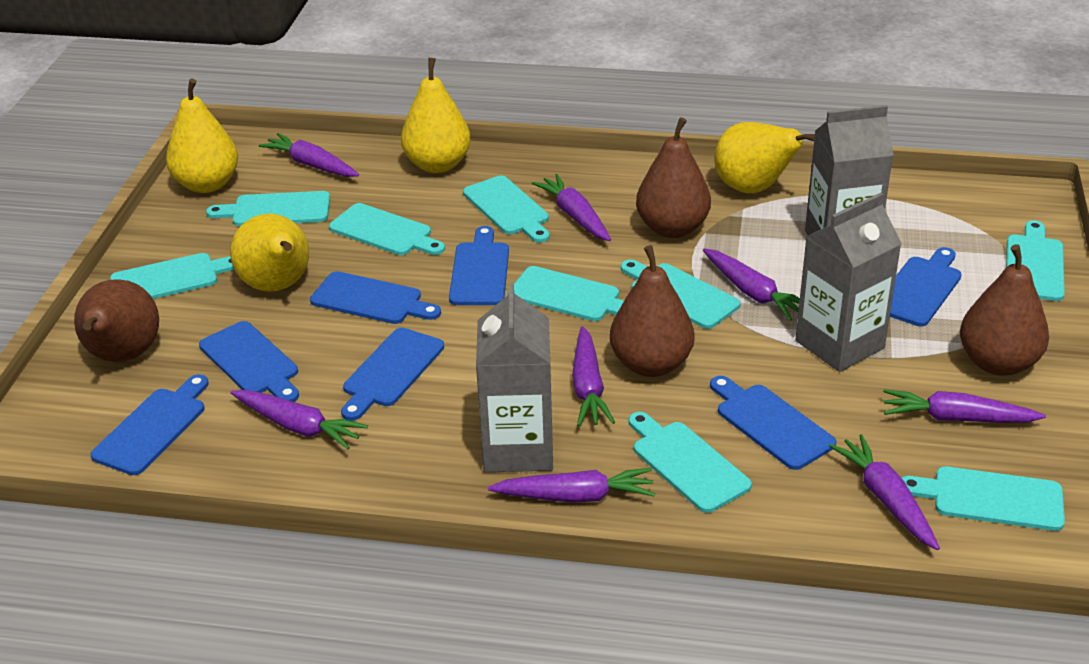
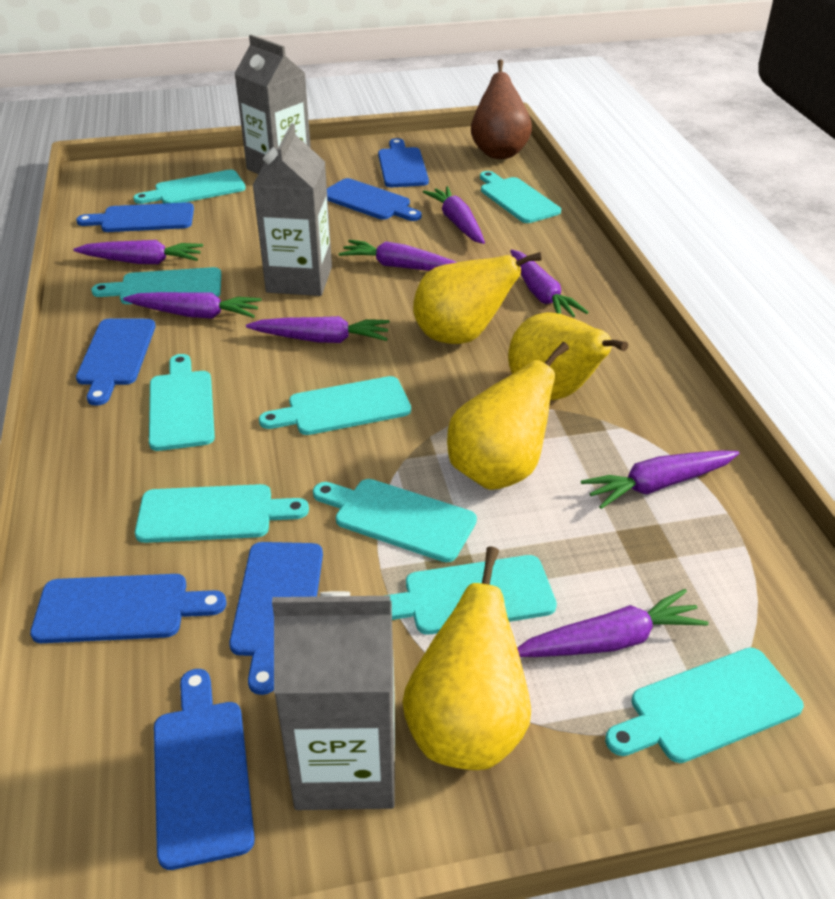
brown pear: 4 -> 1

